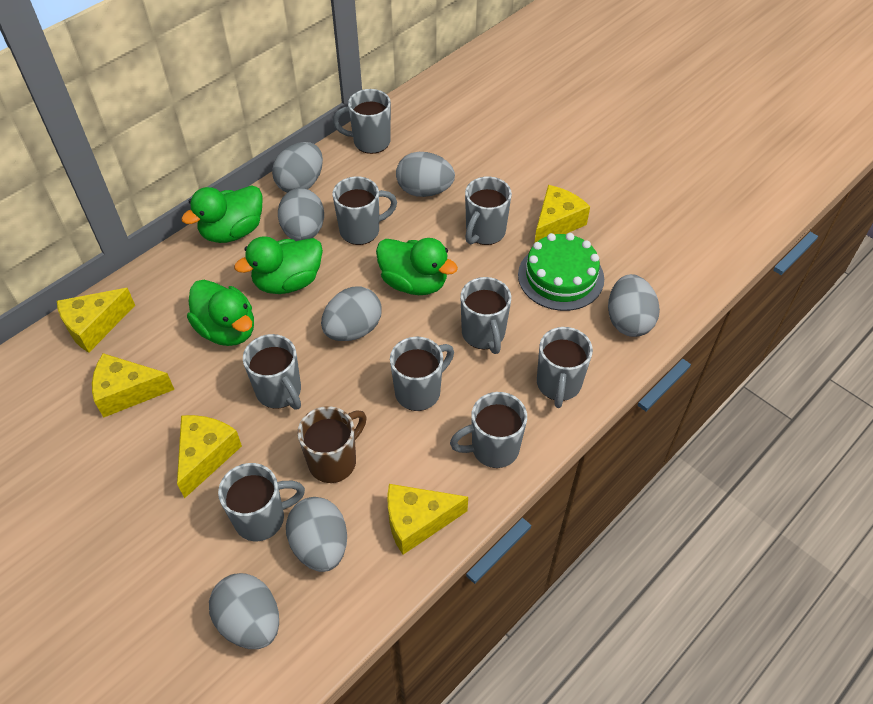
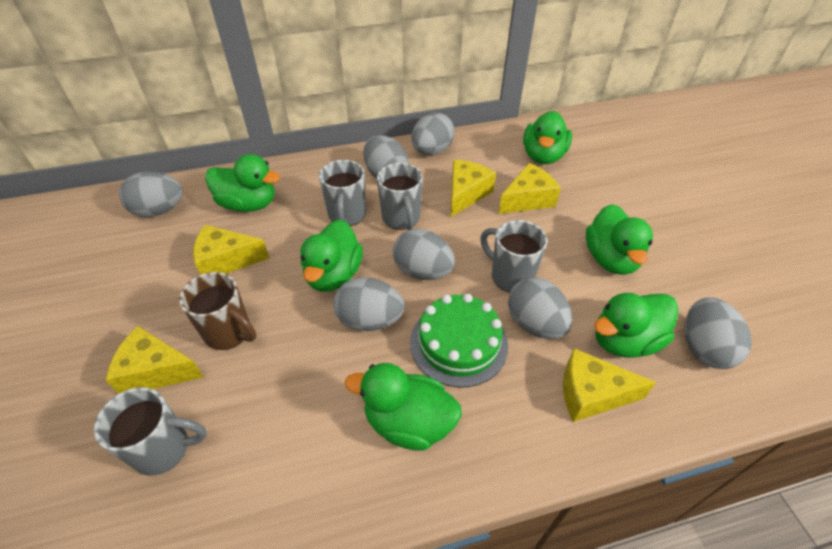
green duck: 4 -> 6
grey mug: 9 -> 4

